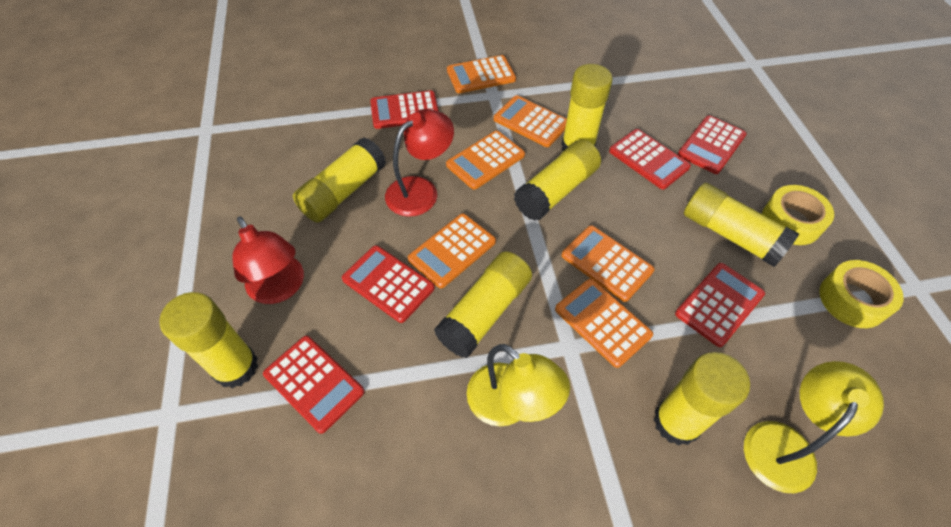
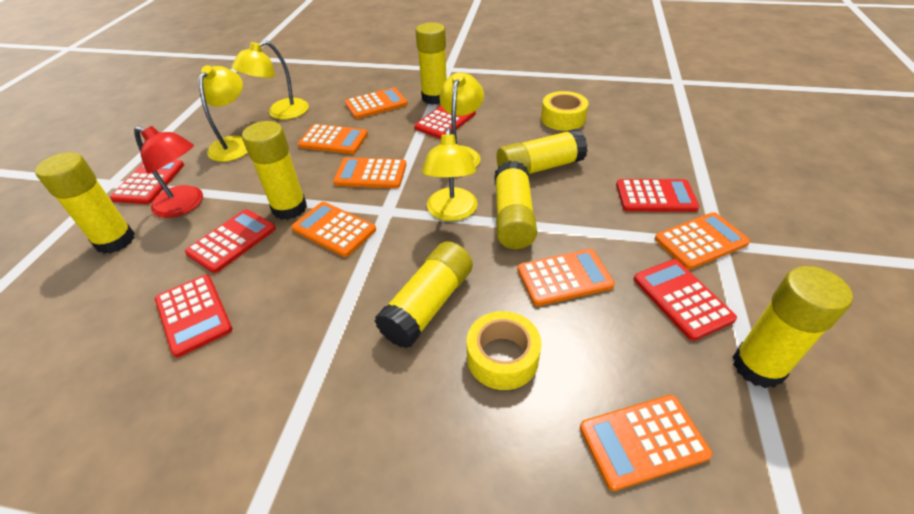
orange calculator: 6 -> 7
red lamp: 2 -> 1
yellow lamp: 2 -> 4

